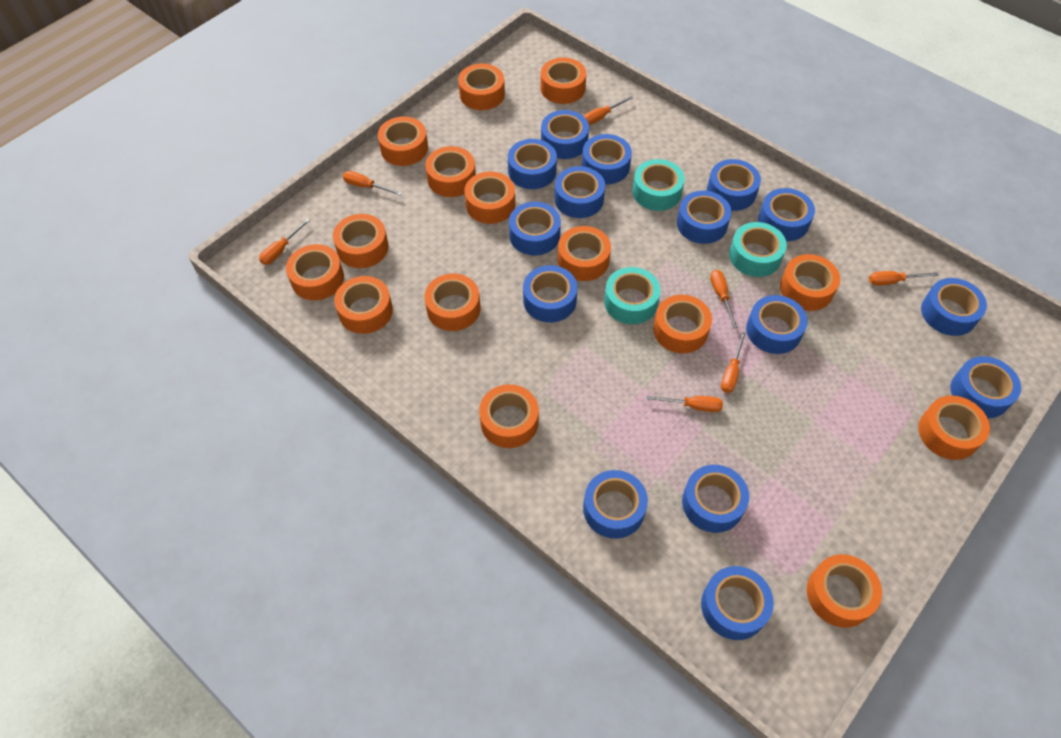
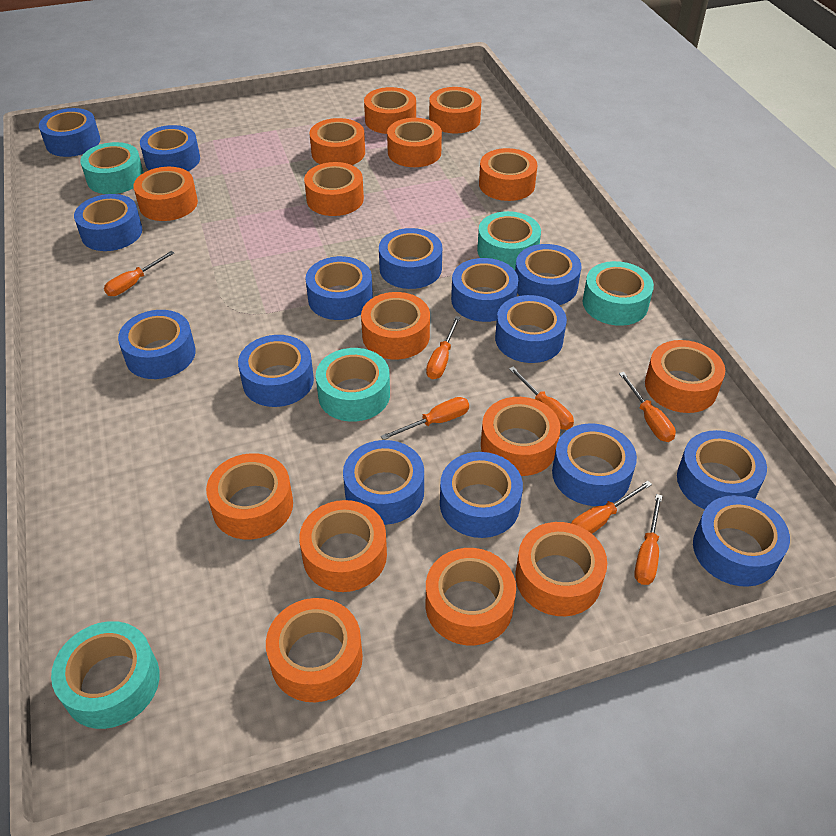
turquoise tape: 3 -> 5

